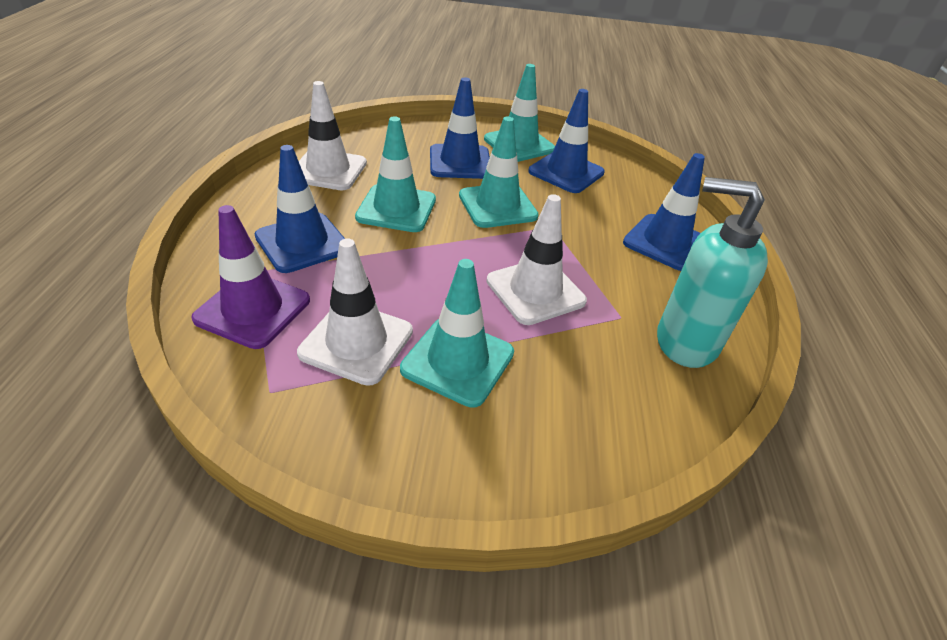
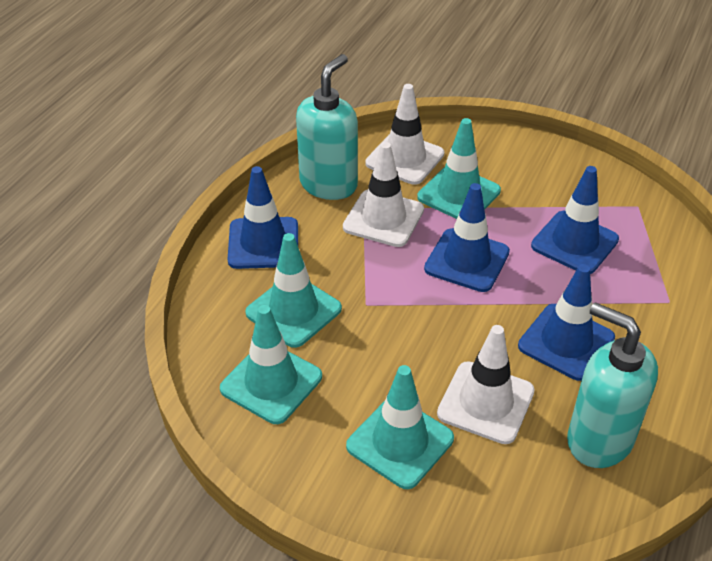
purple traffic cone: 1 -> 0
turquoise soap dispenser: 1 -> 2

